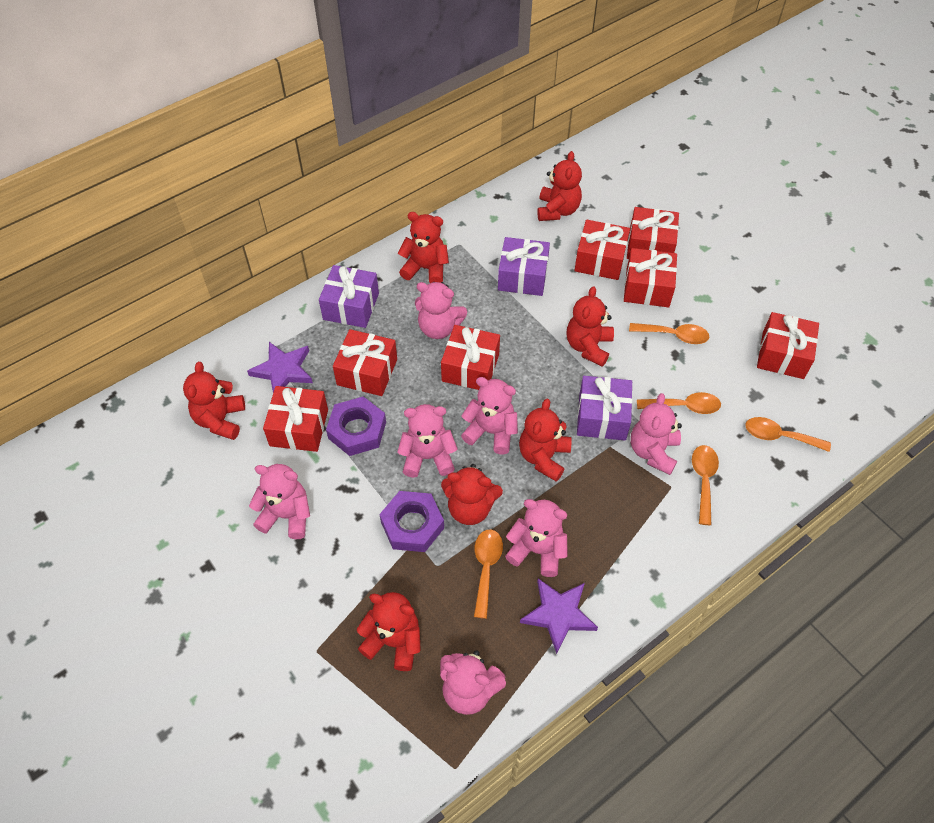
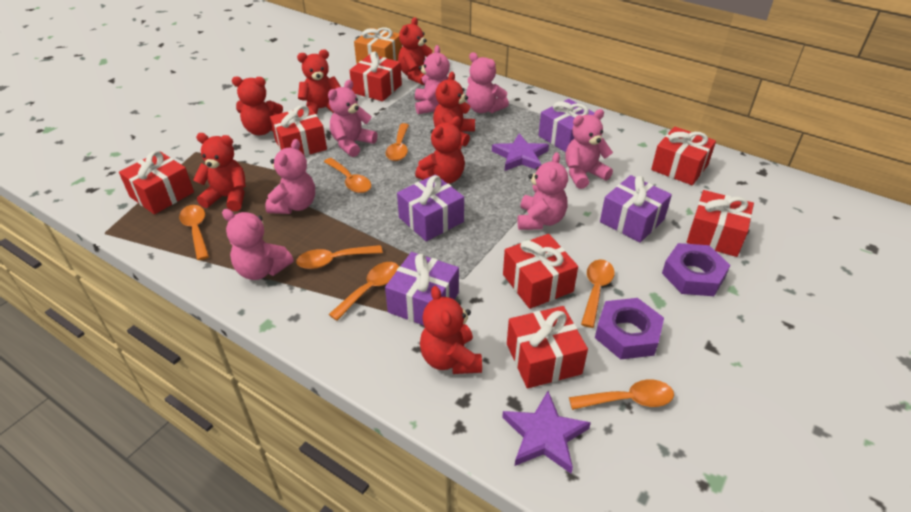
orange gift: 0 -> 1
orange spoon: 5 -> 7
purple gift: 3 -> 4

